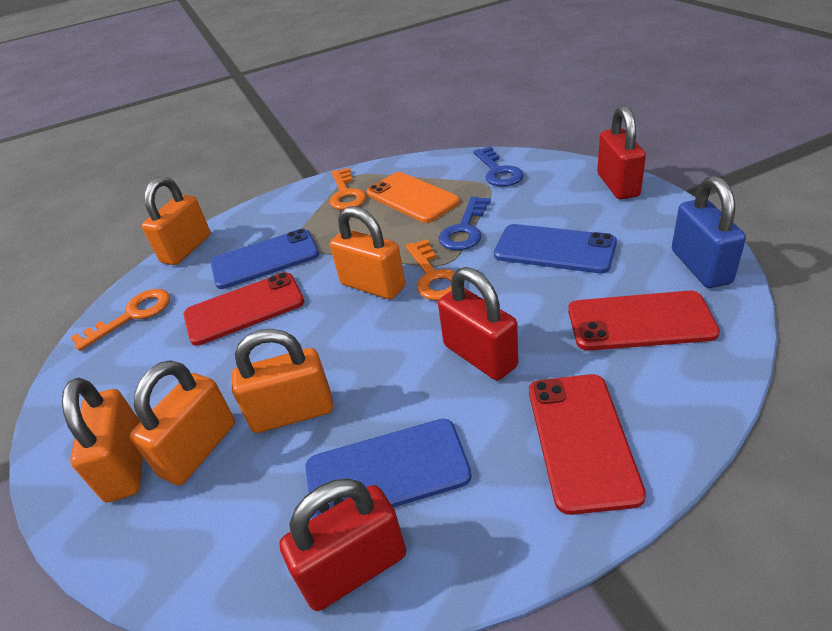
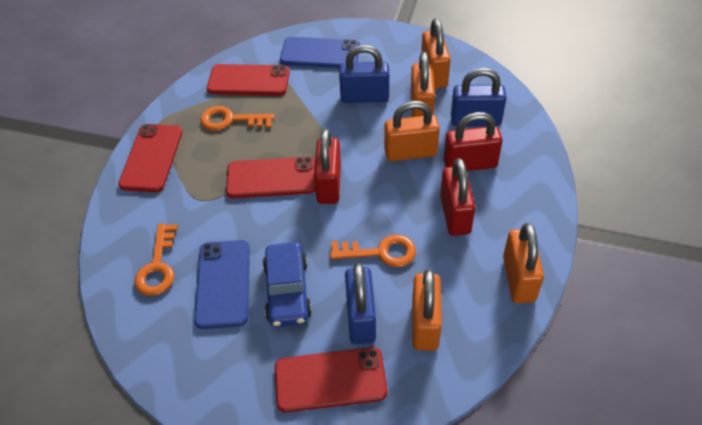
blue car: 0 -> 1
blue key: 2 -> 0
blue padlock: 1 -> 3
blue phone: 3 -> 2
orange phone: 1 -> 0
red phone: 3 -> 4

